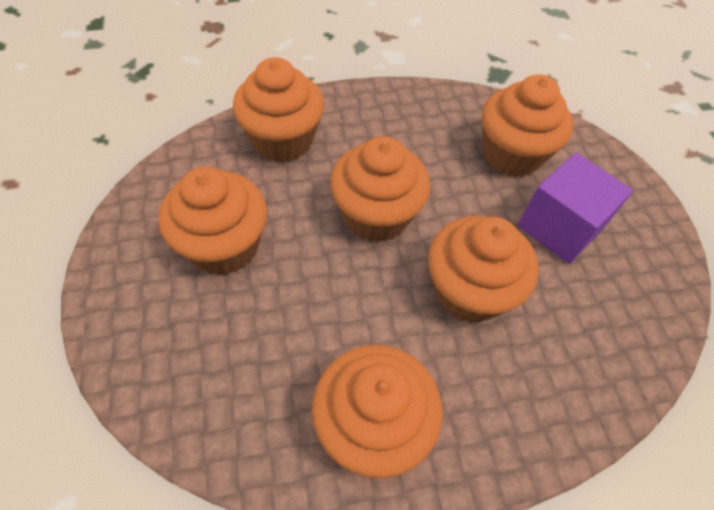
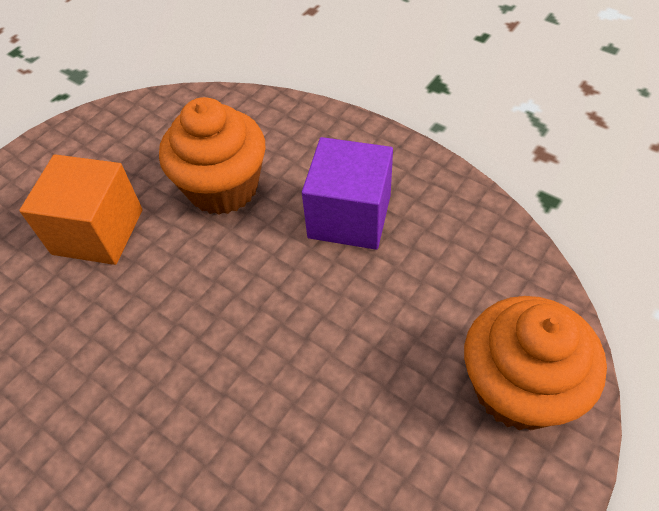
orange cube: 0 -> 1
orange cupcake: 6 -> 2

